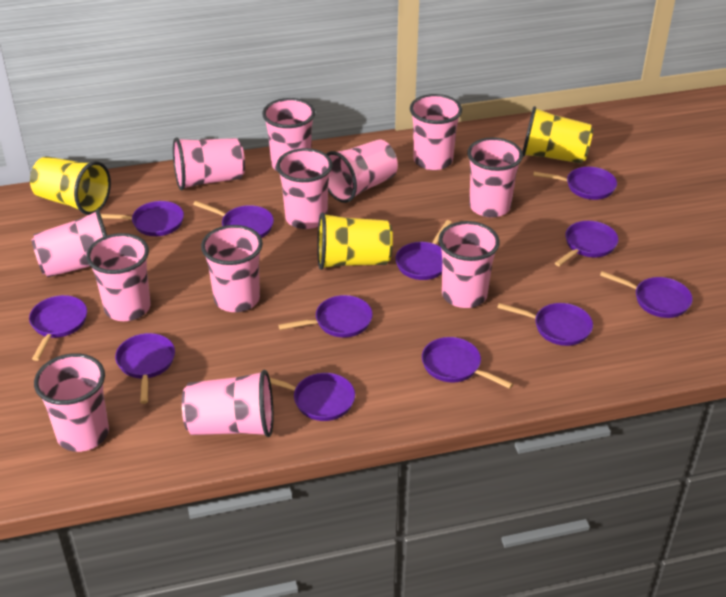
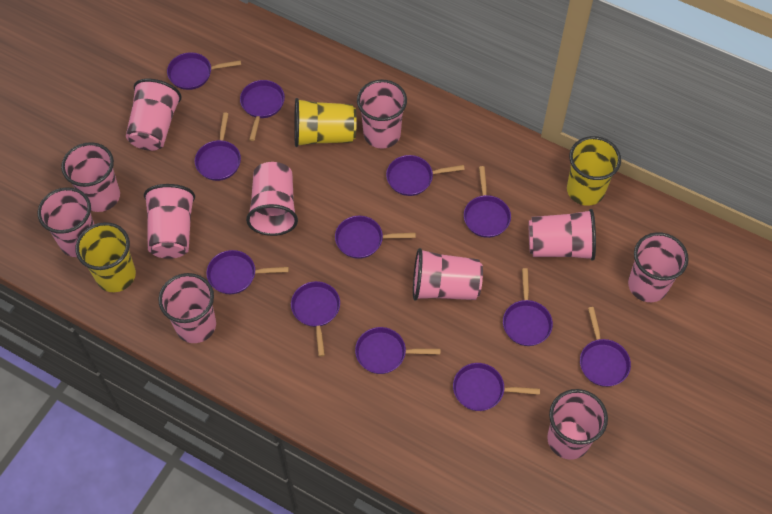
pink cup: 12 -> 11

